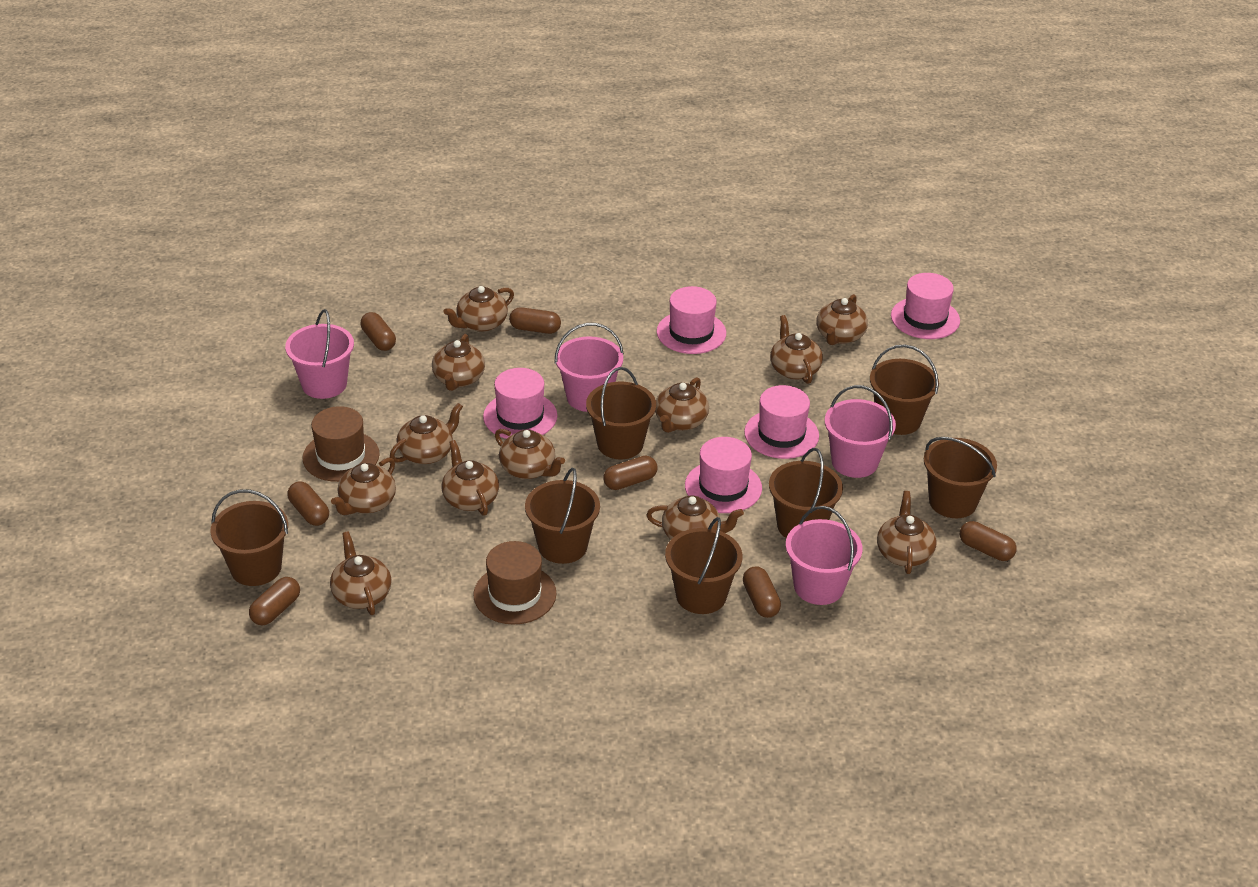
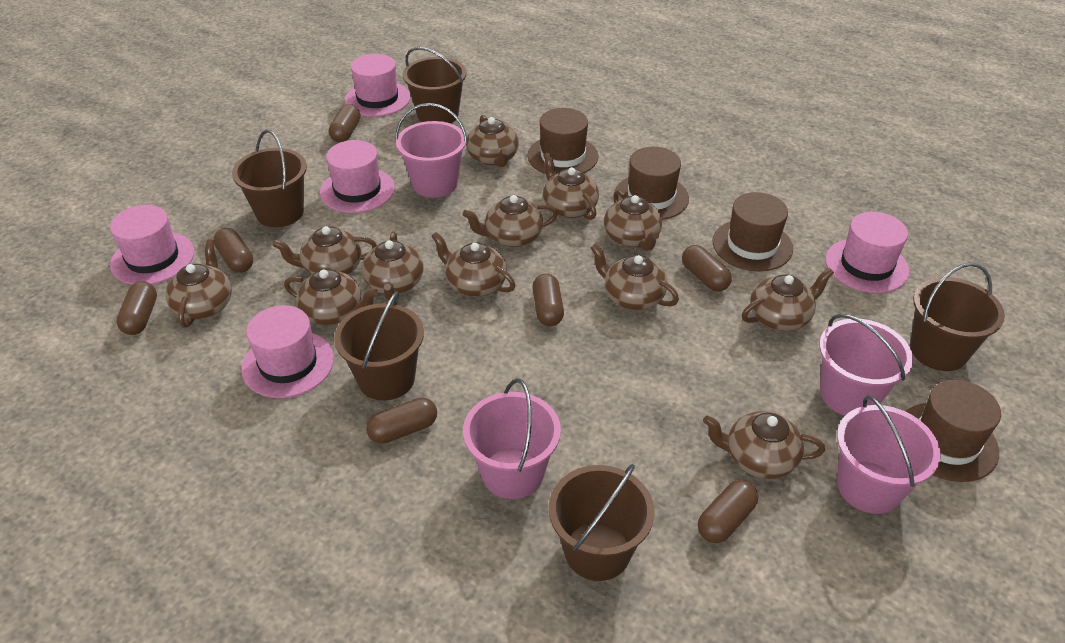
brown bucket: 7 -> 5
brown hat: 2 -> 4

